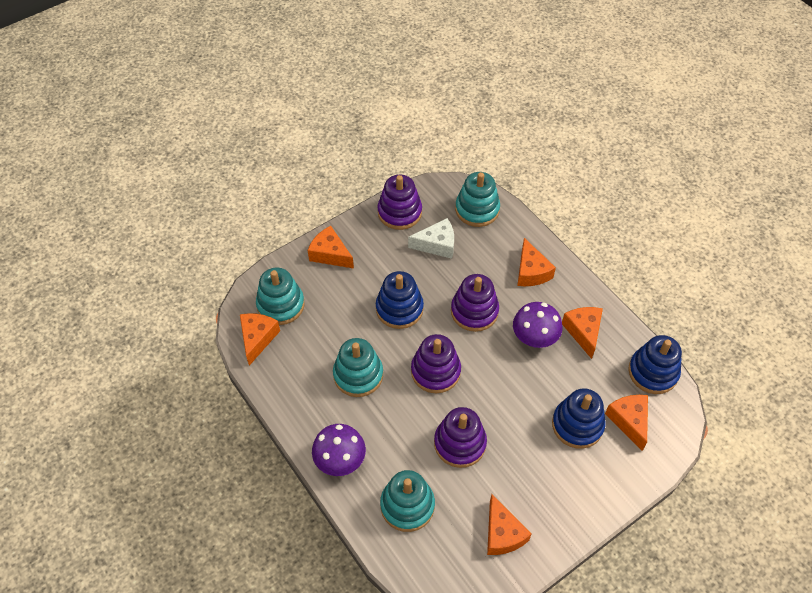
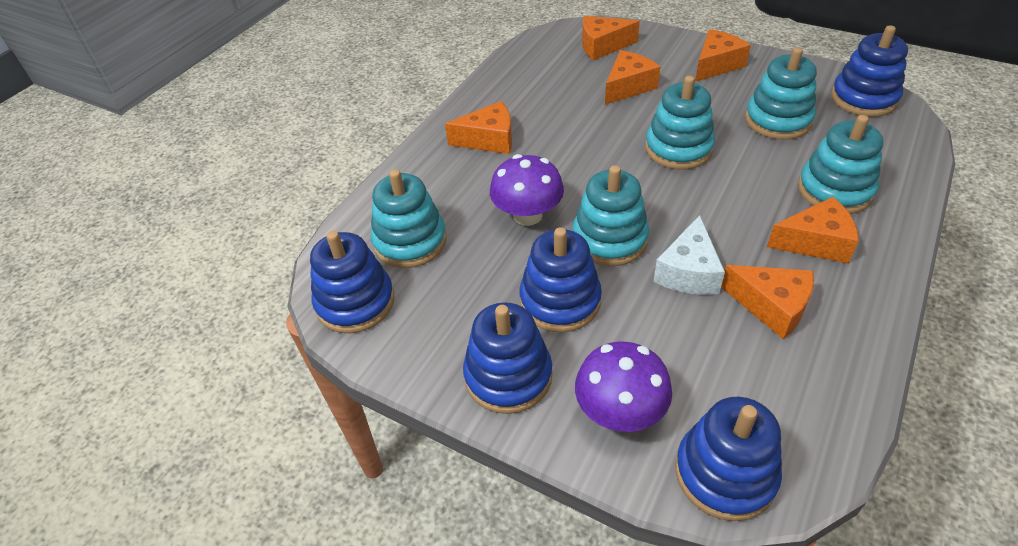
blue stacking toy: 3 -> 5
purple stacking toy: 4 -> 0
turquoise stacking toy: 4 -> 5

